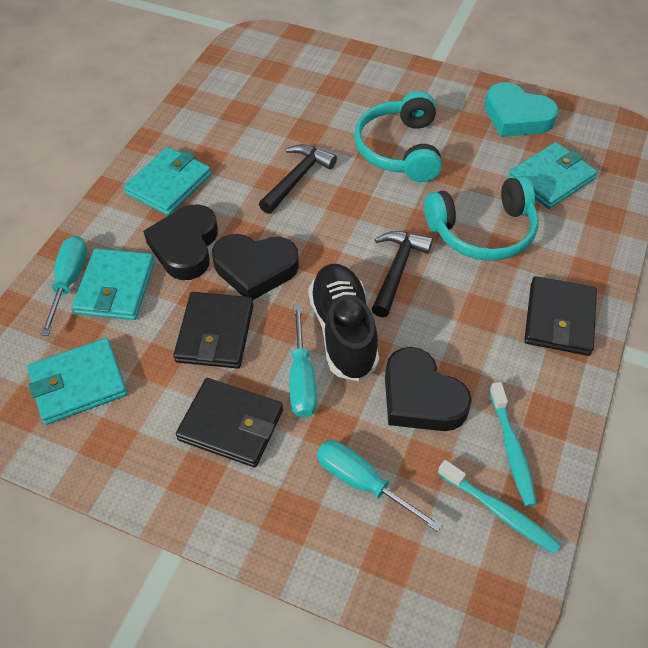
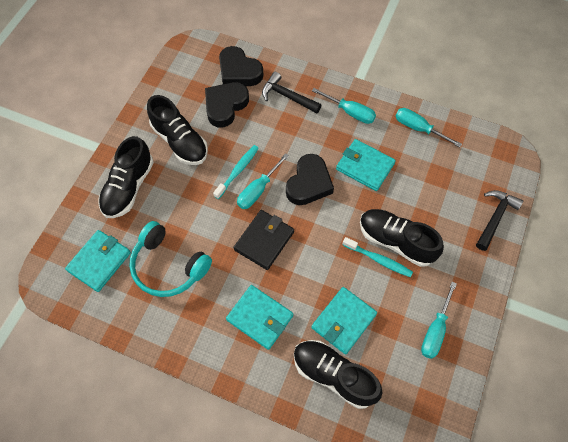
black shoe: 1 -> 4
black wallet: 3 -> 1
turquoise headphones: 2 -> 1
turquoise heart: 1 -> 0
turquoise screwdriver: 3 -> 4

